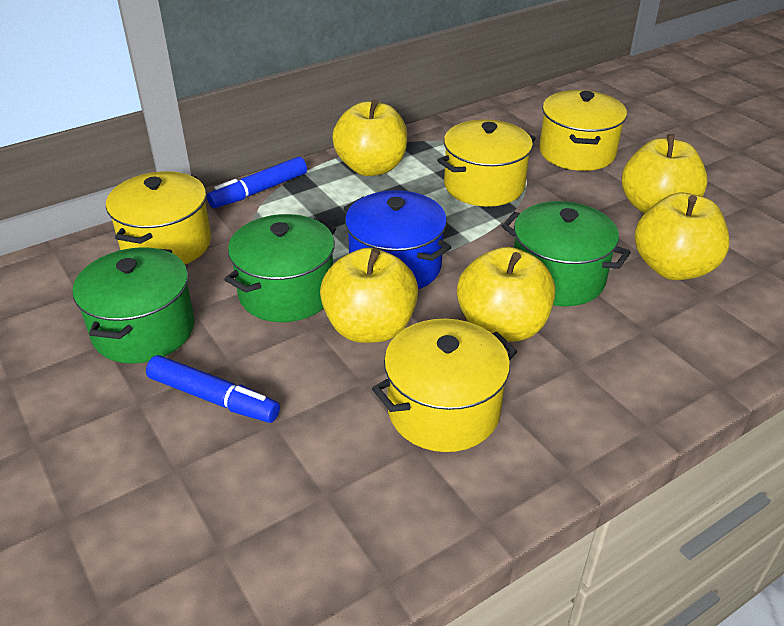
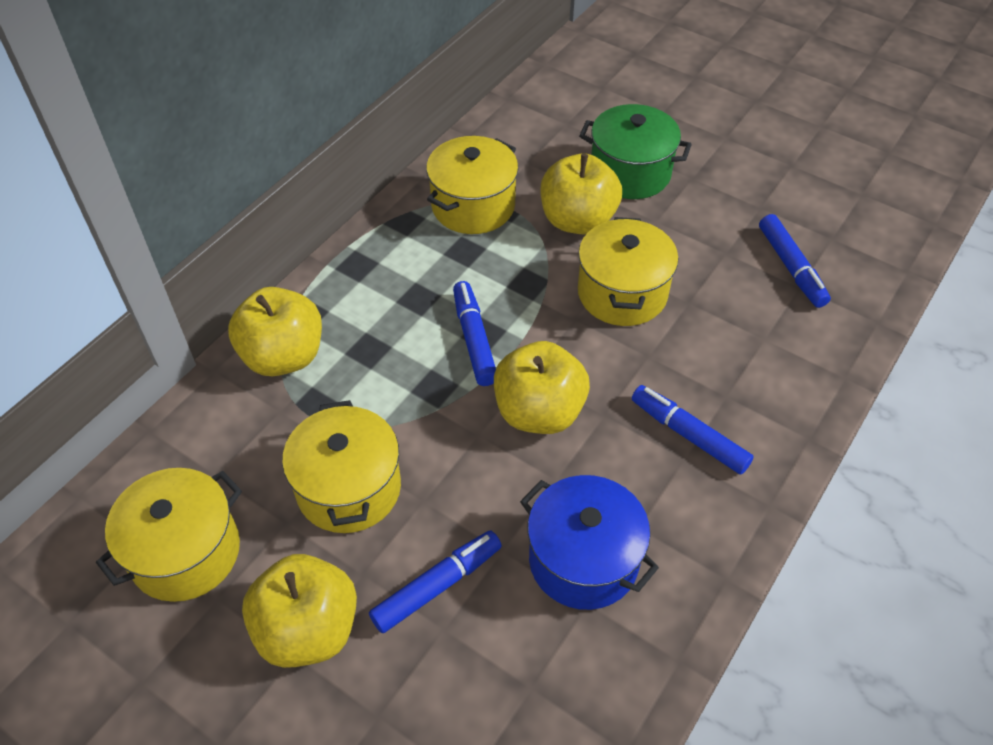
blue marker: 2 -> 4
green pot: 3 -> 1
yellow apple: 5 -> 4

